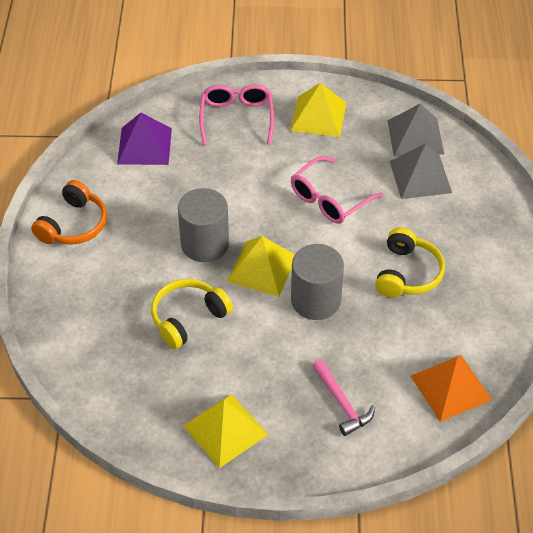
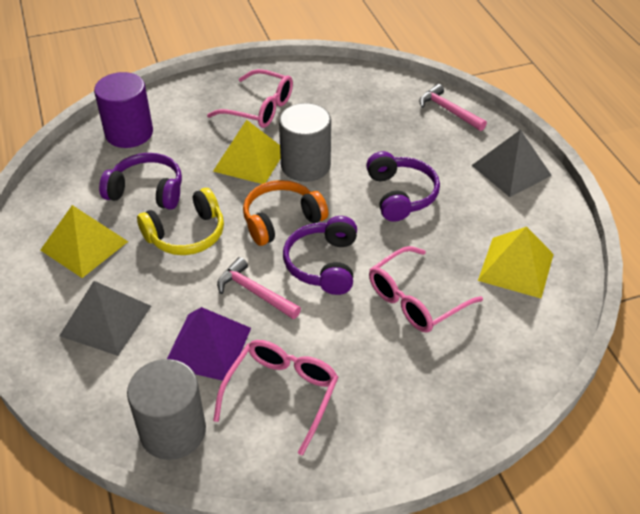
orange pyramid: 1 -> 0
pink glasses: 2 -> 3
pink hammer: 1 -> 2
purple cylinder: 0 -> 1
purple headphones: 0 -> 3
yellow headphones: 2 -> 1

